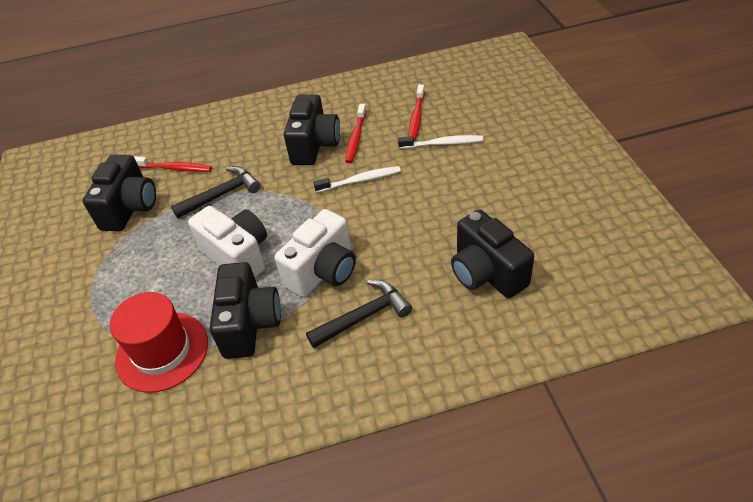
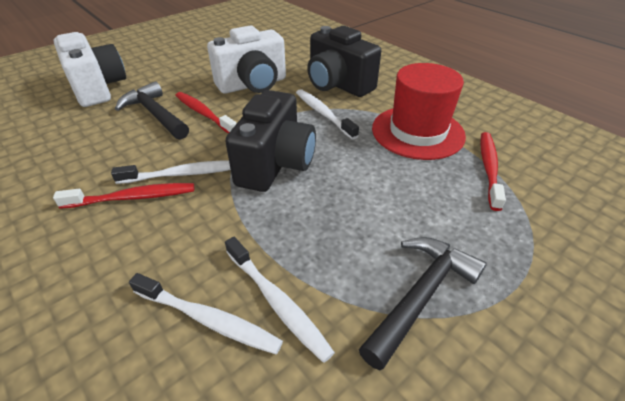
black camera: 4 -> 2
white toothbrush: 2 -> 4

